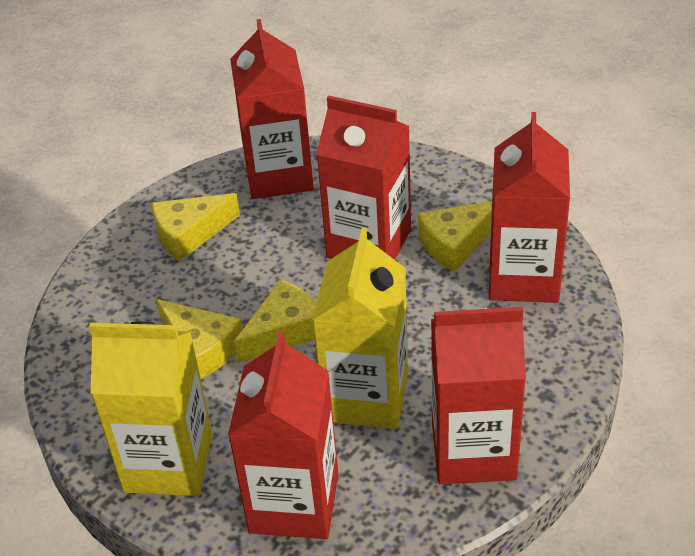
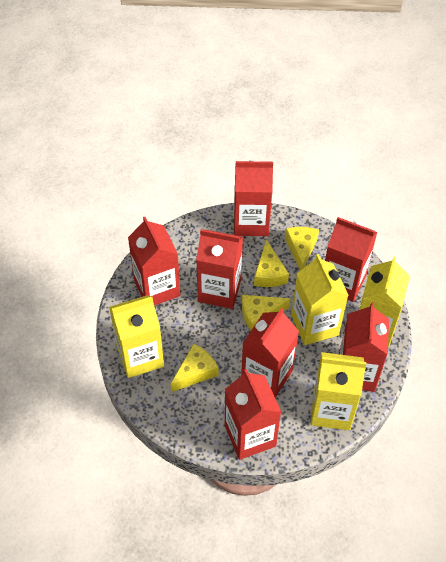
red carton: 5 -> 7
yellow carton: 2 -> 4

